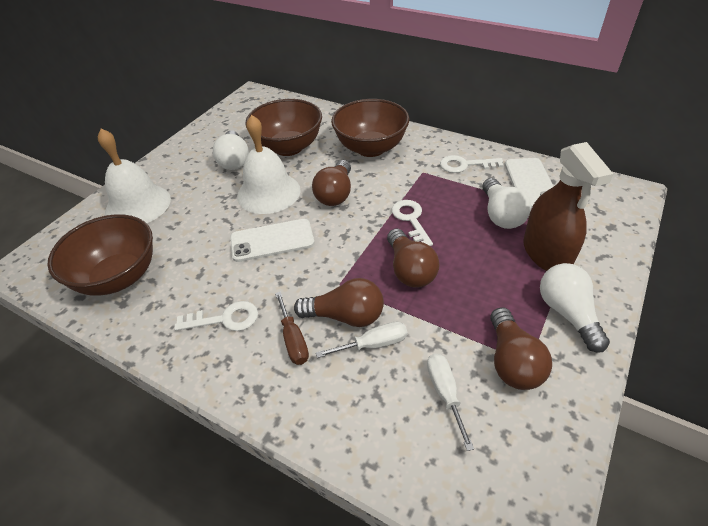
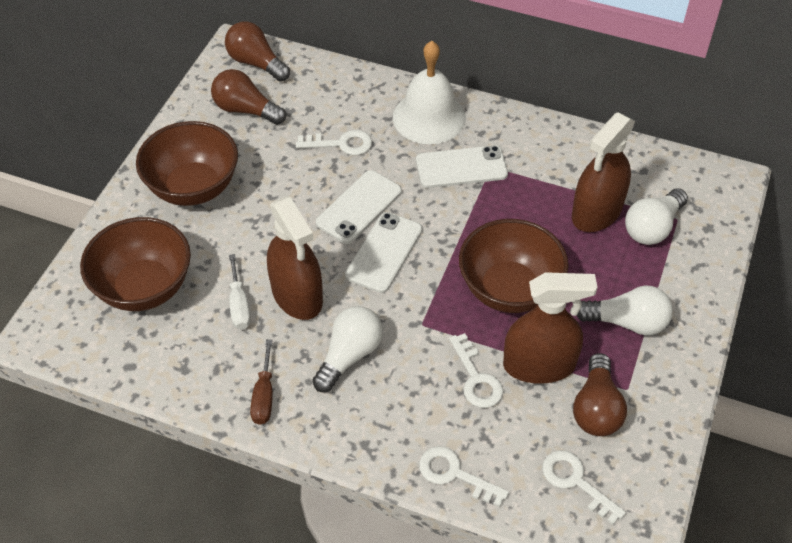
brown light bulb: 4 -> 3
brown spray bottle: 1 -> 3
white bell: 2 -> 1
white key: 3 -> 4
white phone: 2 -> 3
white screwdriver: 2 -> 1

